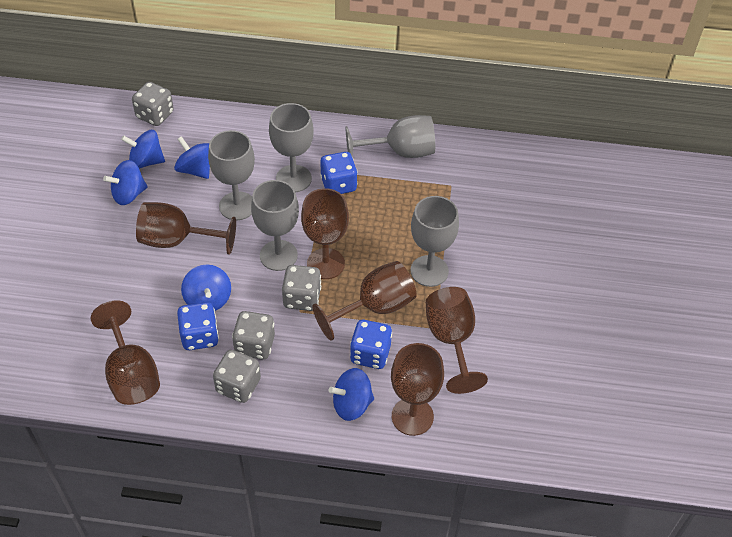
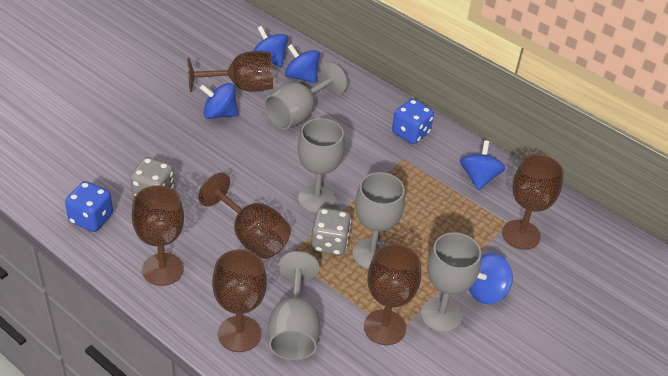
blue dice: 3 -> 2
grey dice: 4 -> 2

